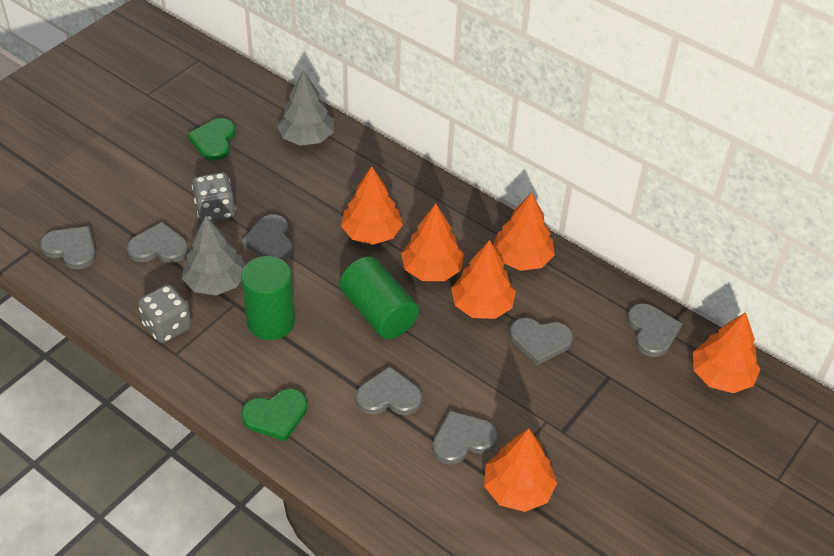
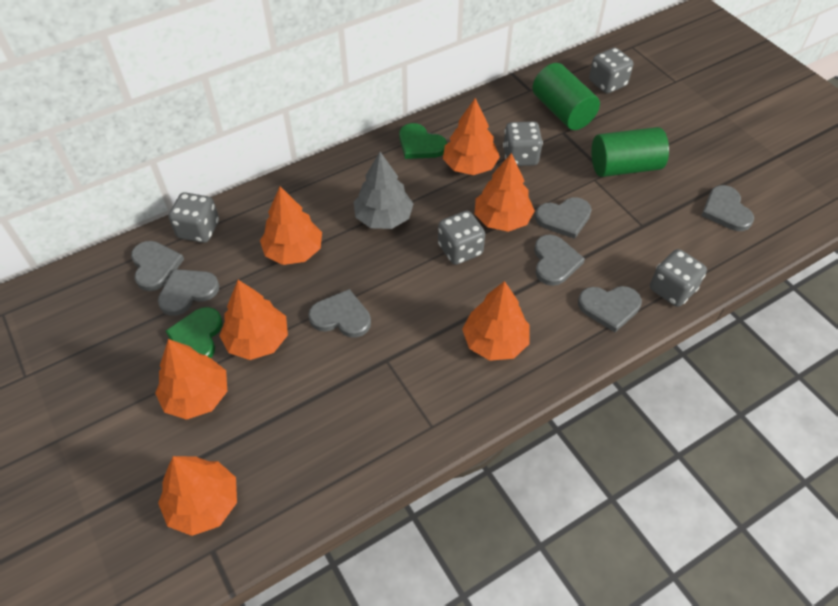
grey dice: 2 -> 5
grey tree: 2 -> 1
orange tree: 6 -> 7

